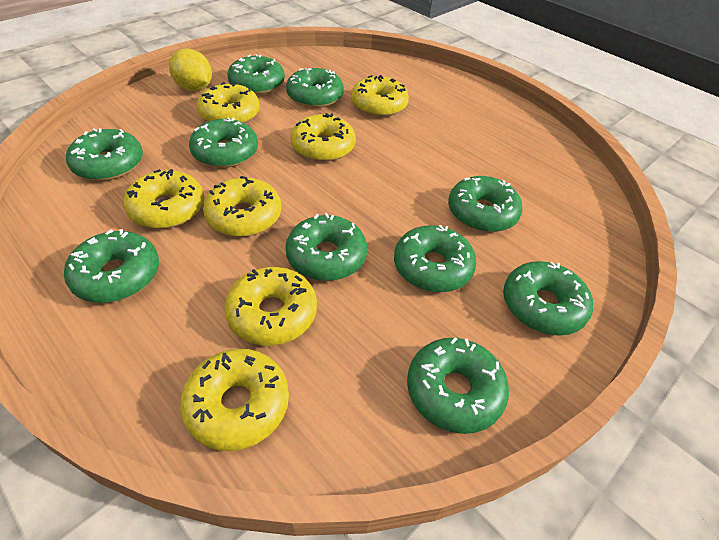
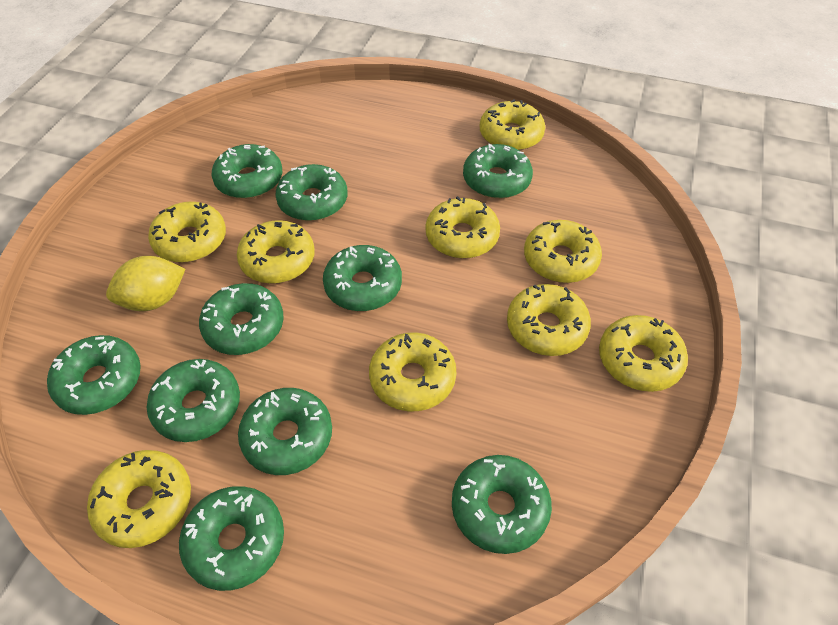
yellow donut: 7 -> 9

